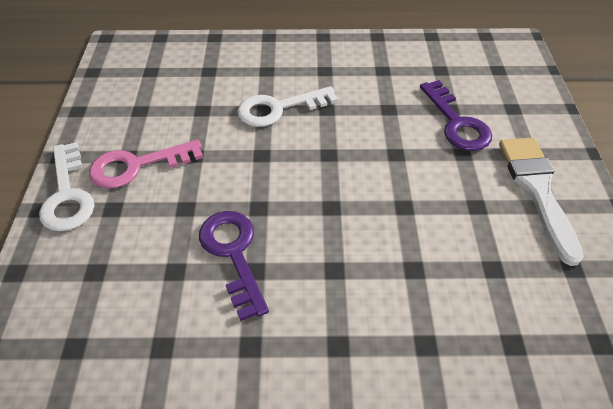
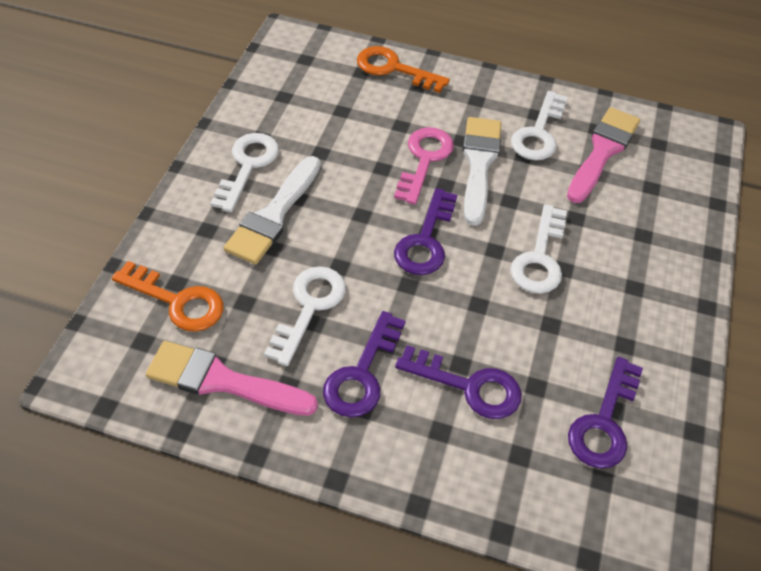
orange key: 0 -> 2
pink brush: 0 -> 2
purple key: 2 -> 4
white brush: 1 -> 2
white key: 2 -> 4

